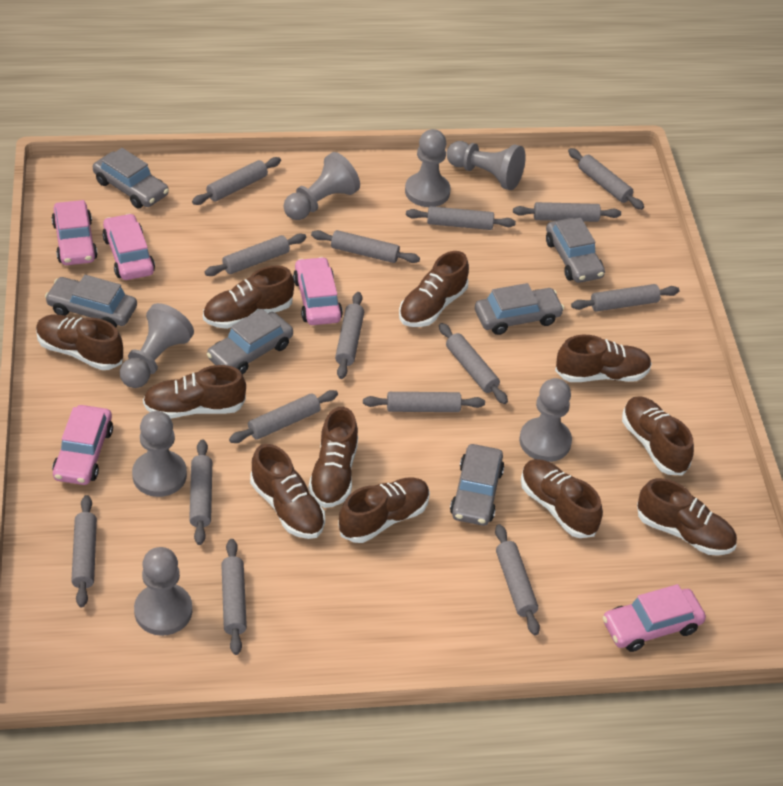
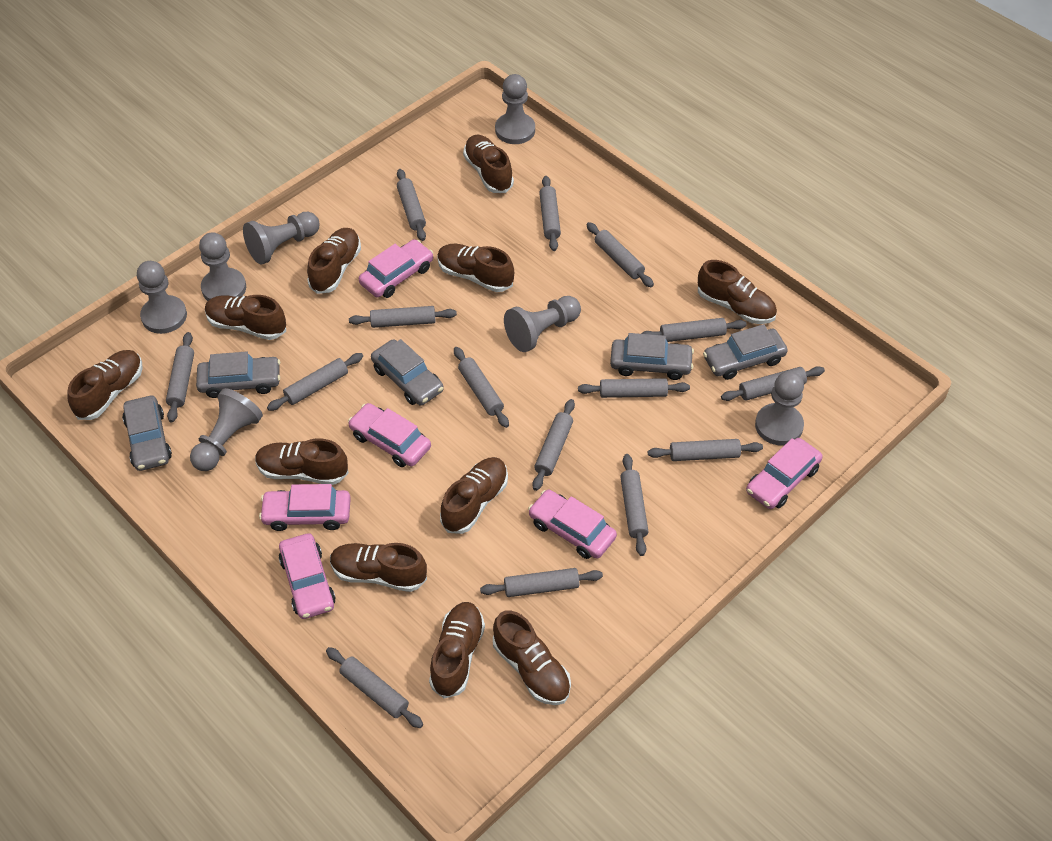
grey car: 6 -> 5
pink car: 5 -> 6

